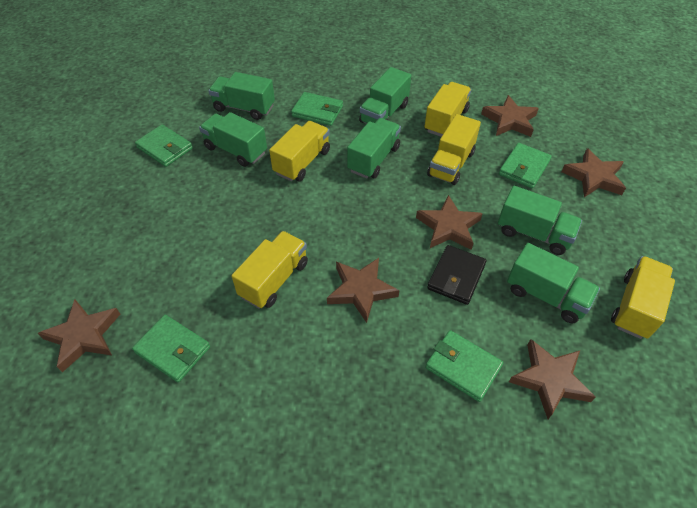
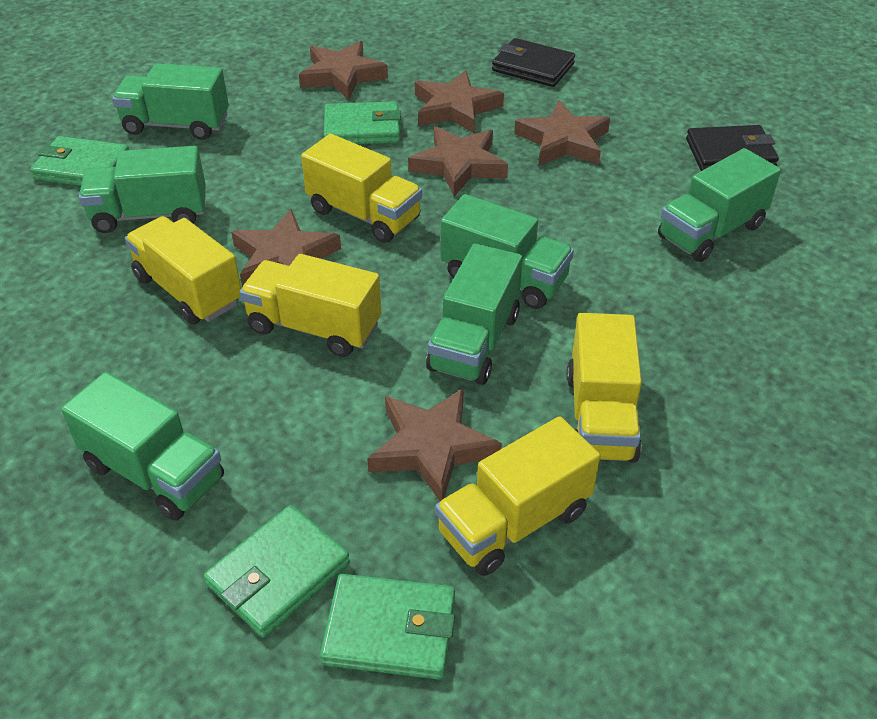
black wallet: 1 -> 2
green wallet: 5 -> 4

